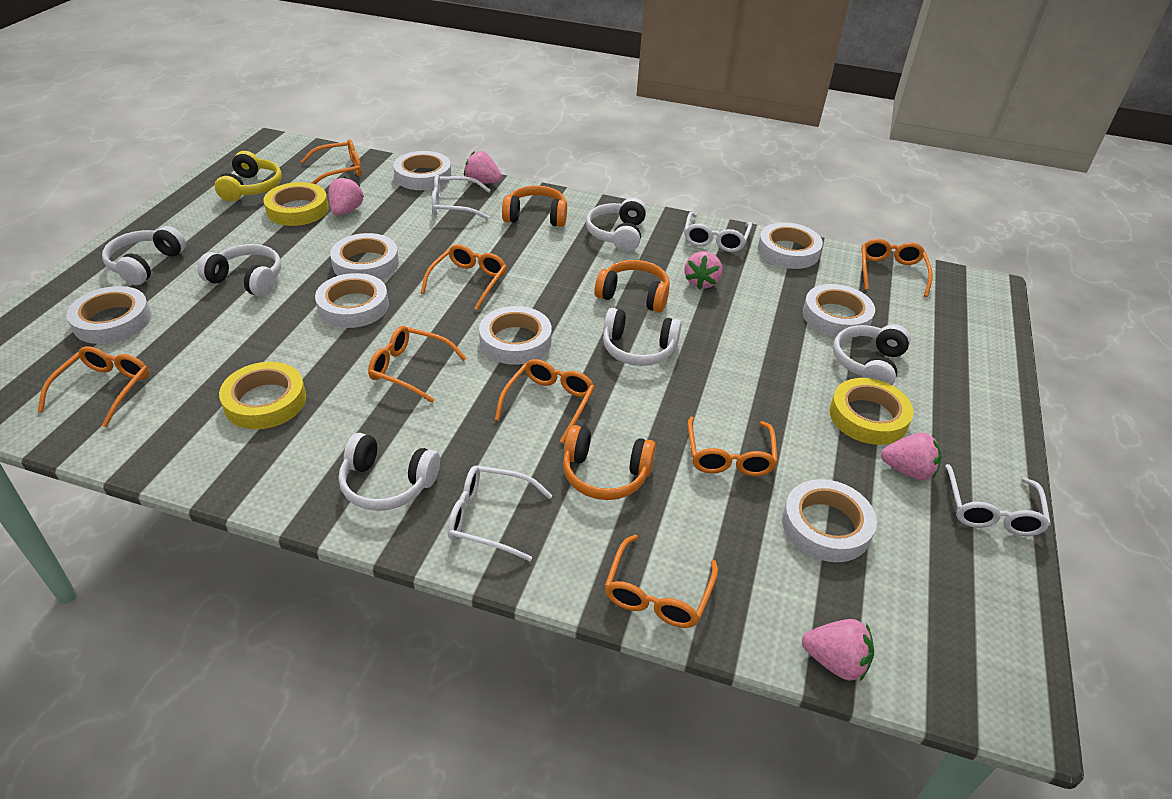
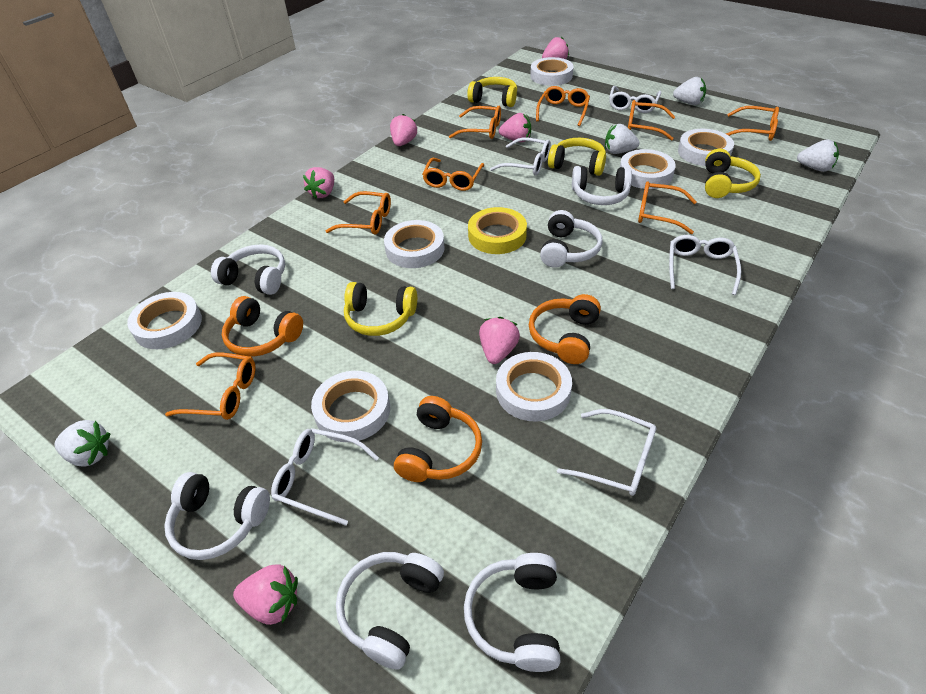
pink strawberry: 5 -> 6
white glasses: 4 -> 5
white strawberry: 0 -> 4
white tape: 8 -> 7
yellow headphones: 1 -> 4
yellow tape: 3 -> 1

